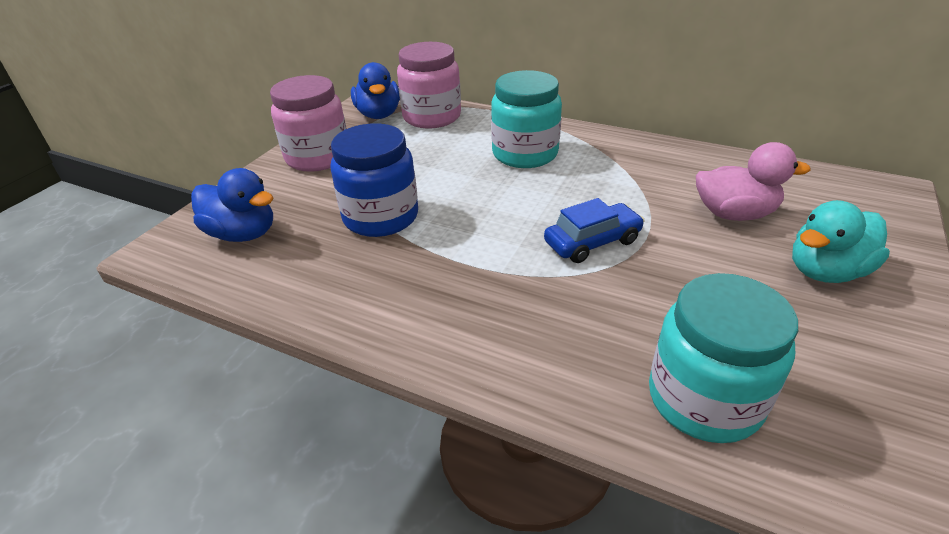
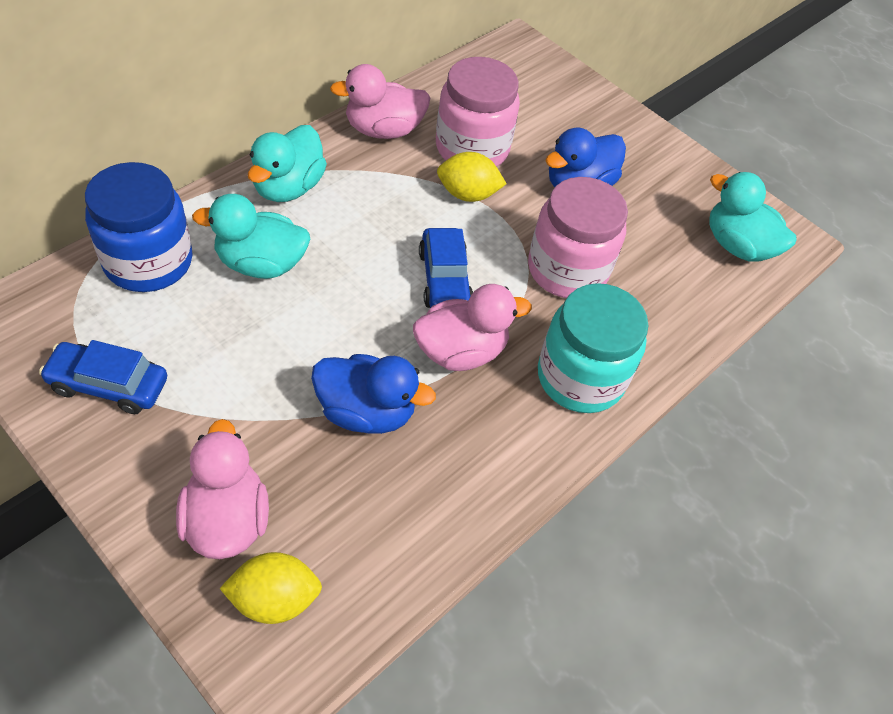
blue car: 1 -> 2
pink duck: 1 -> 3
turquoise duck: 1 -> 3
turquoise jar: 2 -> 1
yellow lemon: 0 -> 2

